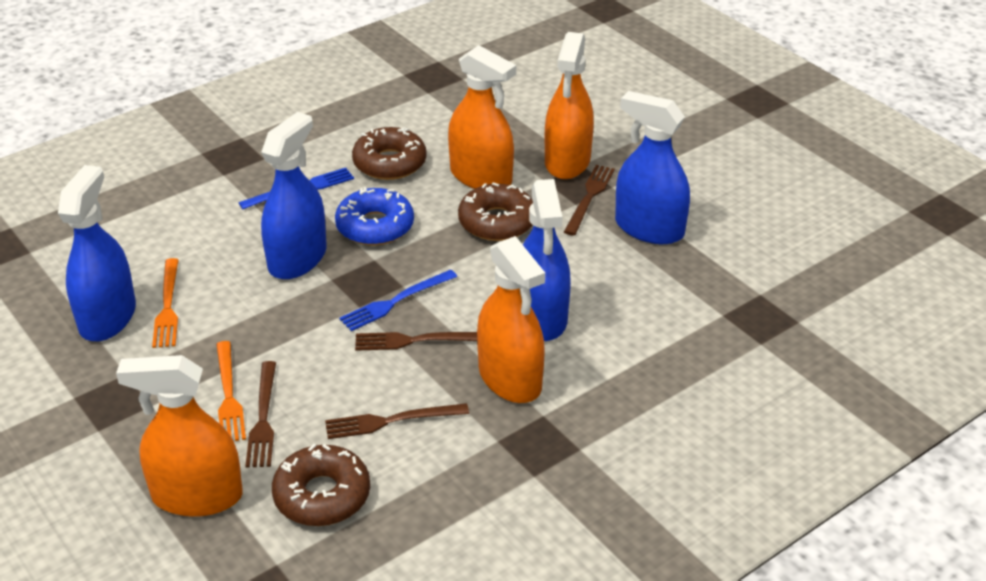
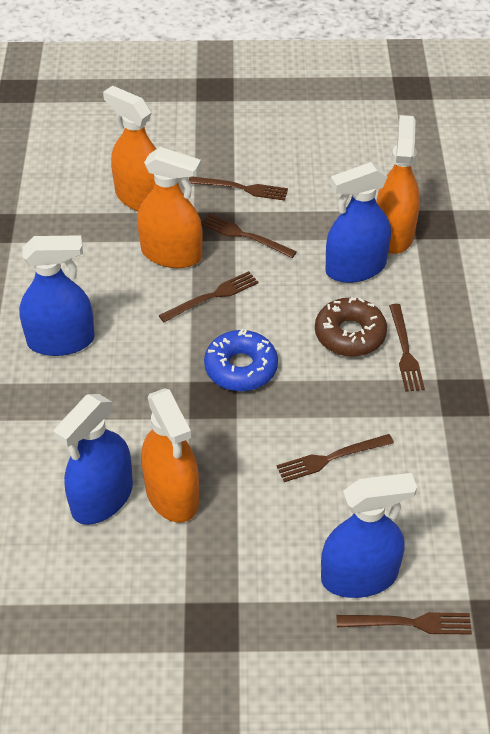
blue fork: 2 -> 0
brown donut: 3 -> 1
brown fork: 4 -> 6
orange fork: 2 -> 0

